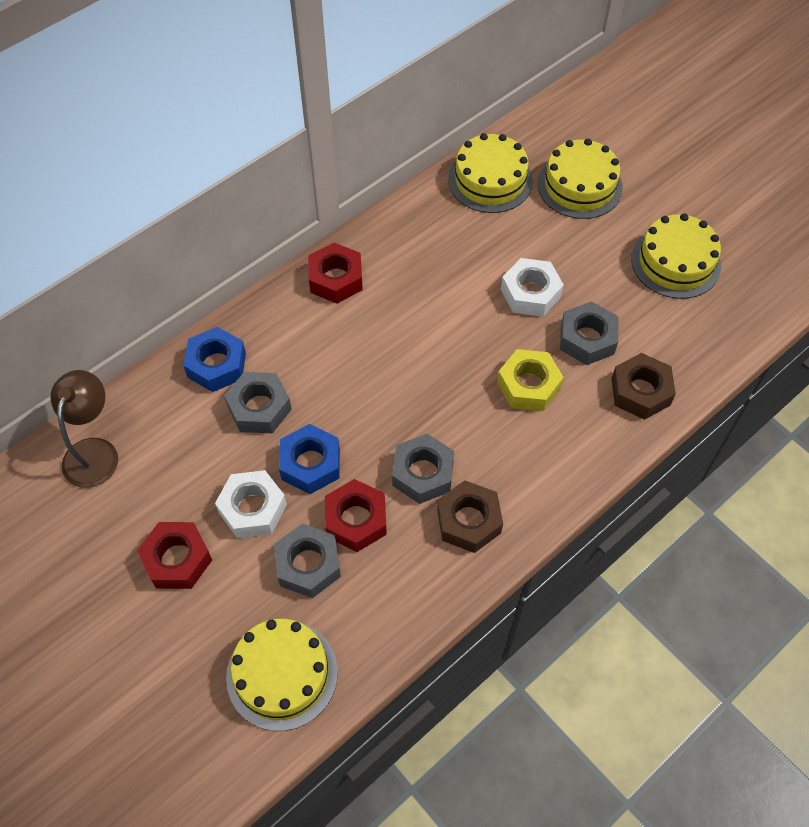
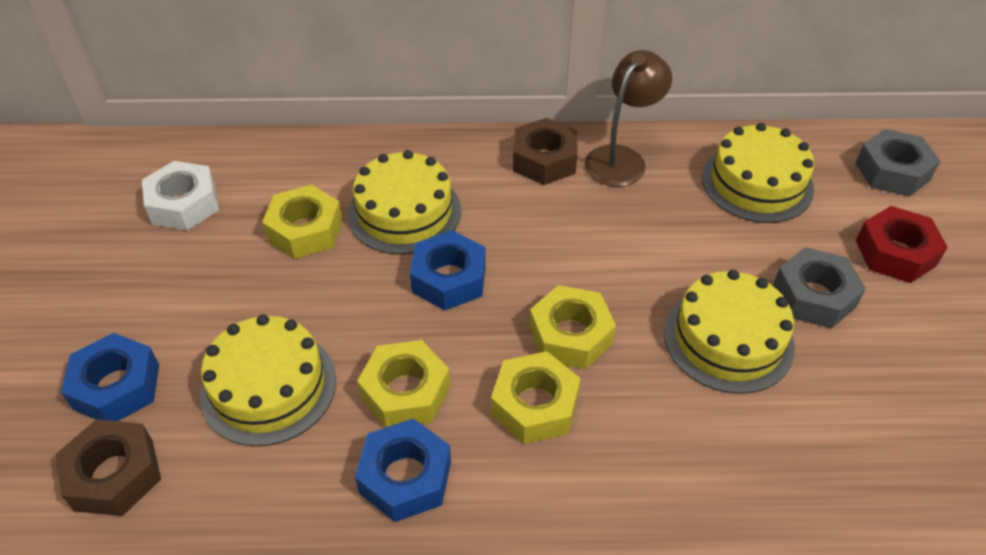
blue nut: 2 -> 3
grey nut: 4 -> 2
red nut: 3 -> 1
white nut: 2 -> 1
yellow nut: 1 -> 4

